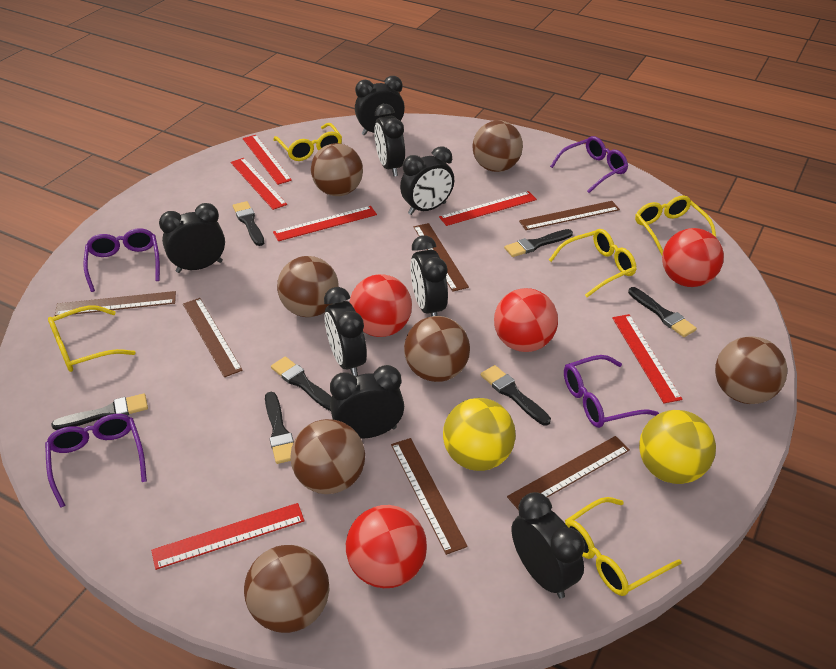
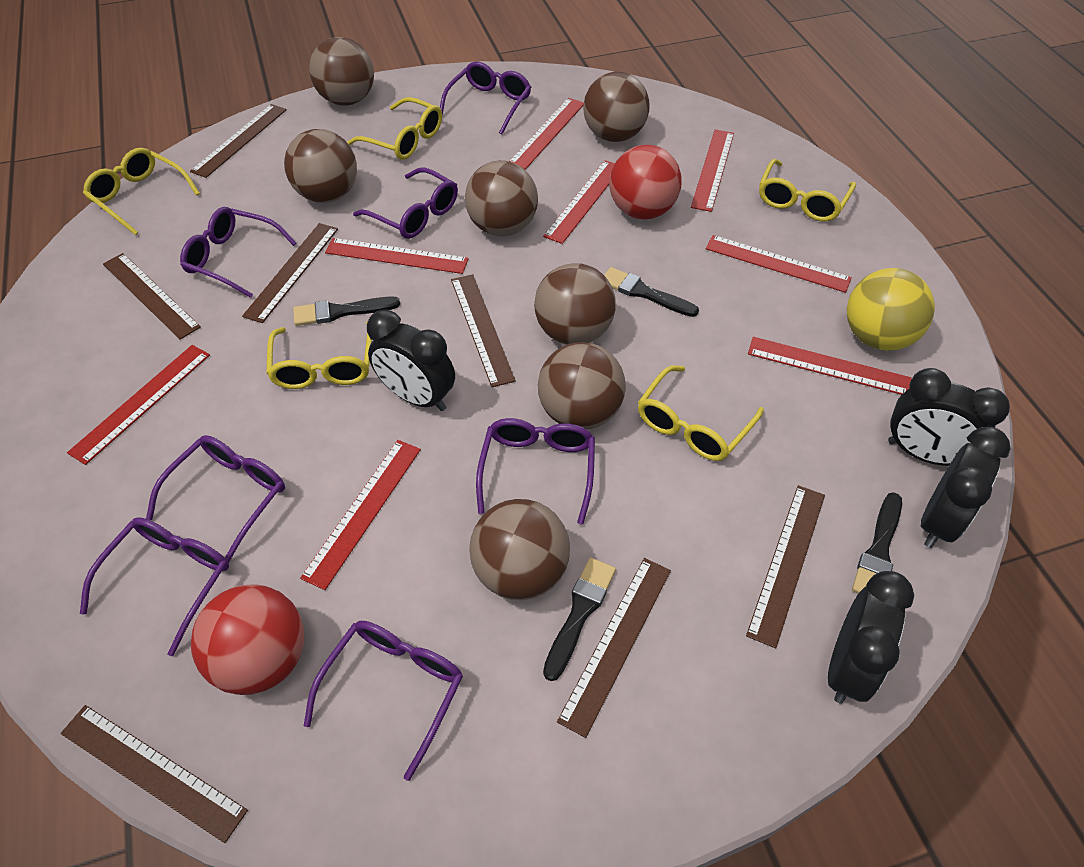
black brush: 7 -> 4
black clock: 8 -> 4
brown ruler: 6 -> 7
purple glasses: 4 -> 7
red ball: 4 -> 2
red ruler: 6 -> 8
yellow ball: 2 -> 1

